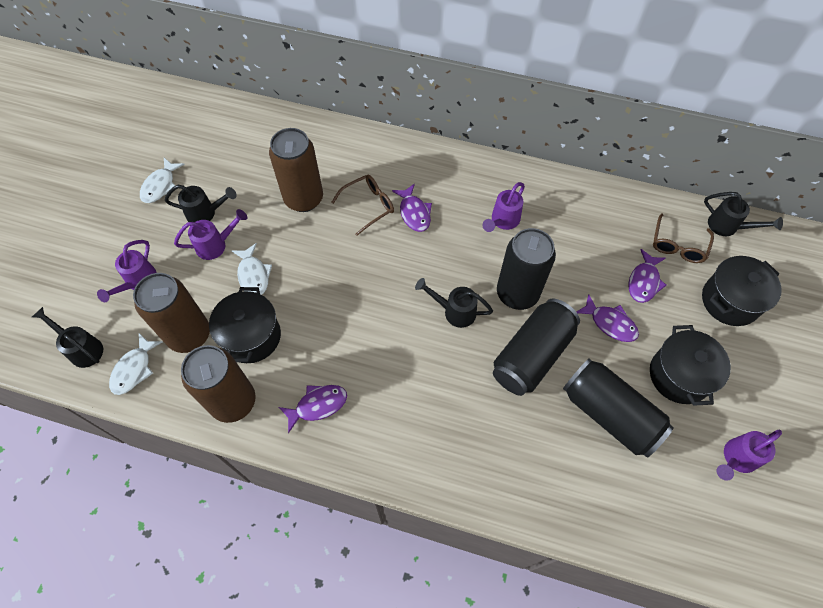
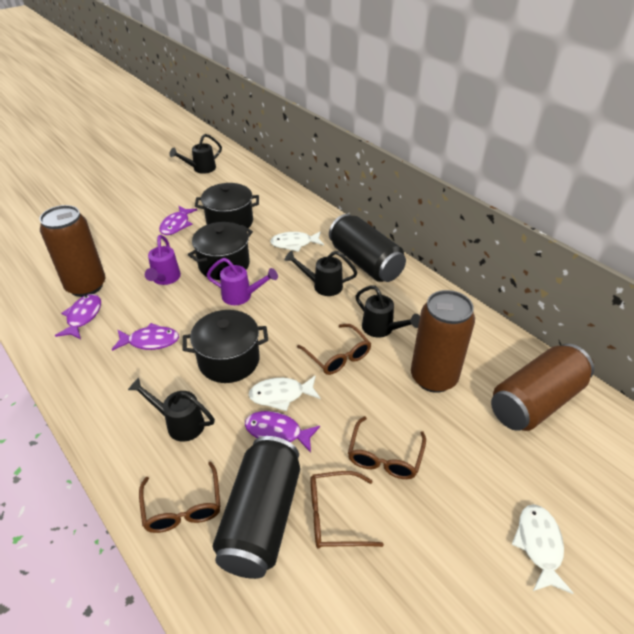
black can: 3 -> 2
brown glasses: 2 -> 4
purple watering can: 4 -> 2

